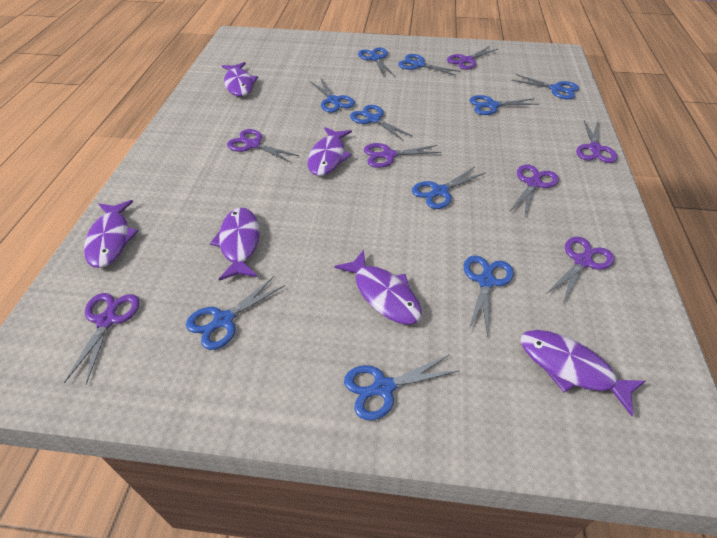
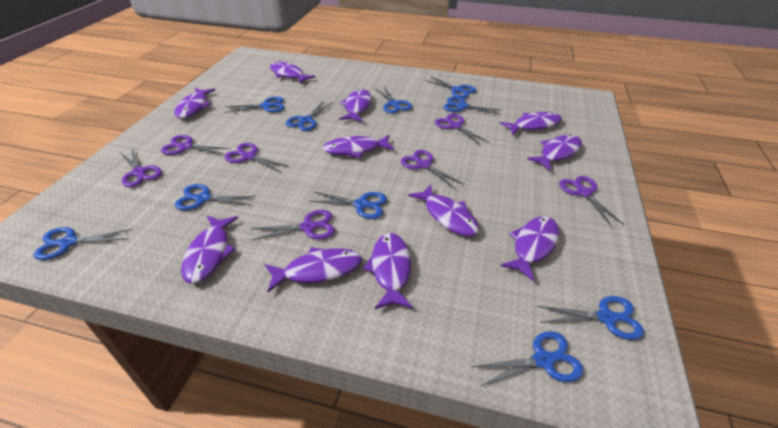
purple fish: 6 -> 11

